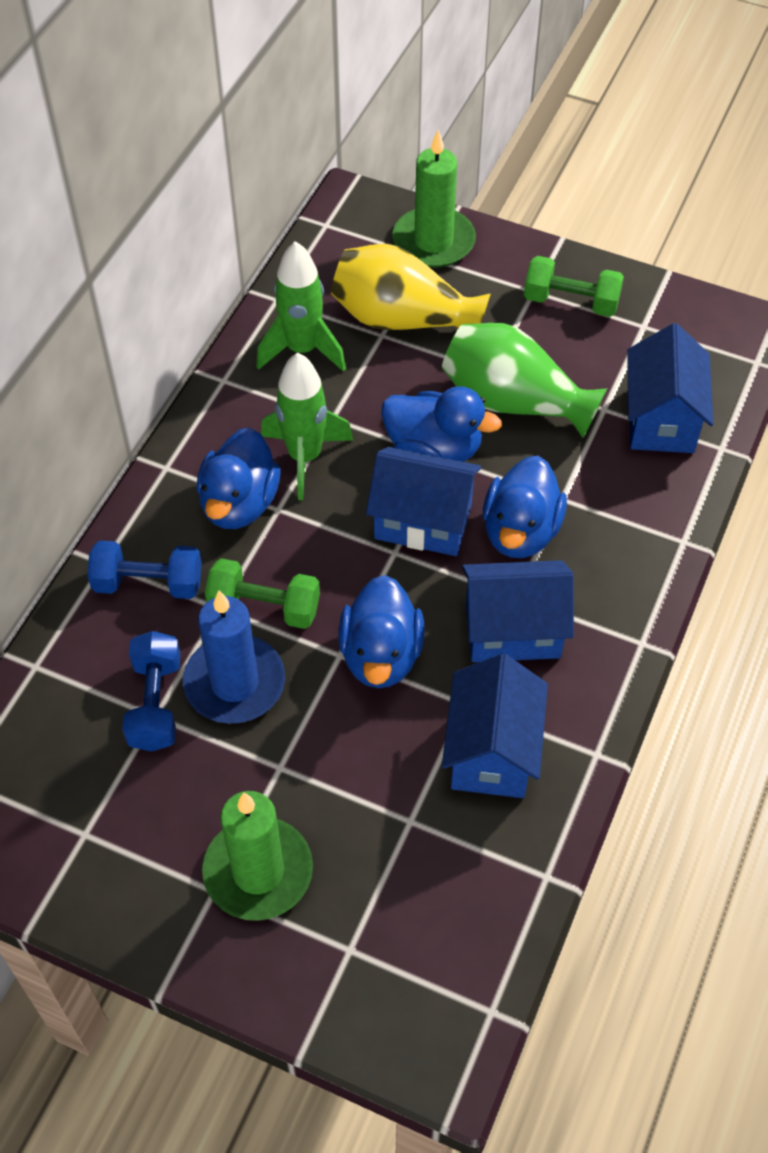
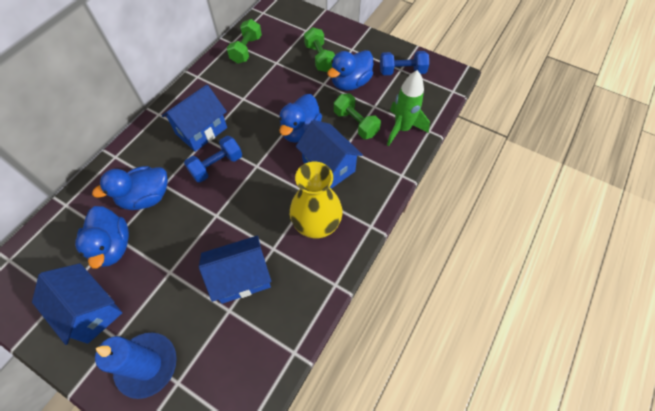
green candle: 2 -> 0
green dumbbell: 2 -> 3
green rocket: 2 -> 1
green vase: 1 -> 0

